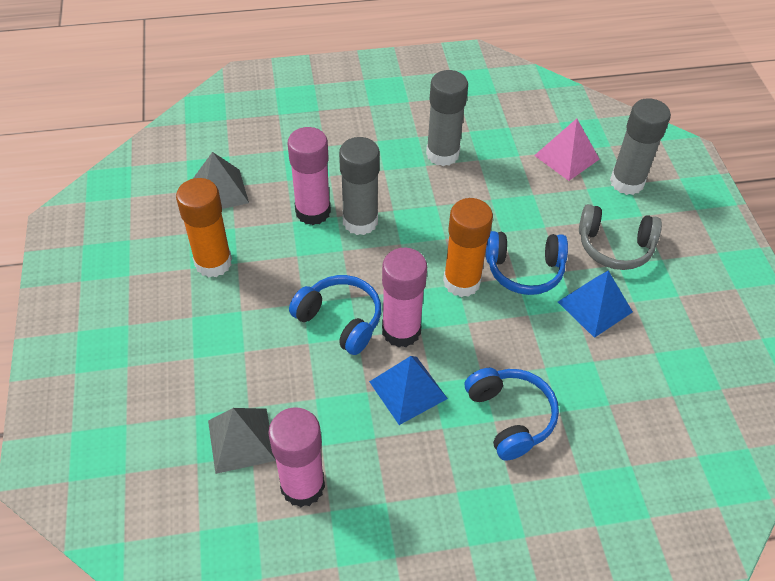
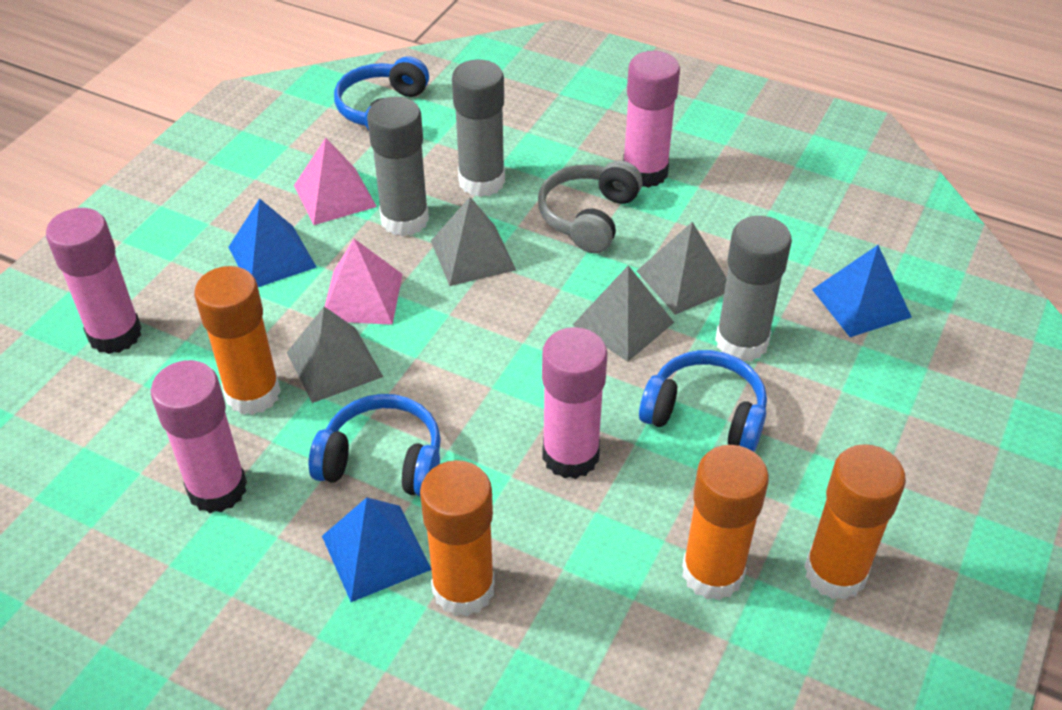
blue pyramid: 2 -> 3
grey pyramid: 2 -> 4
orange glue stick: 2 -> 4
pink glue stick: 3 -> 4
pink pyramid: 1 -> 2

